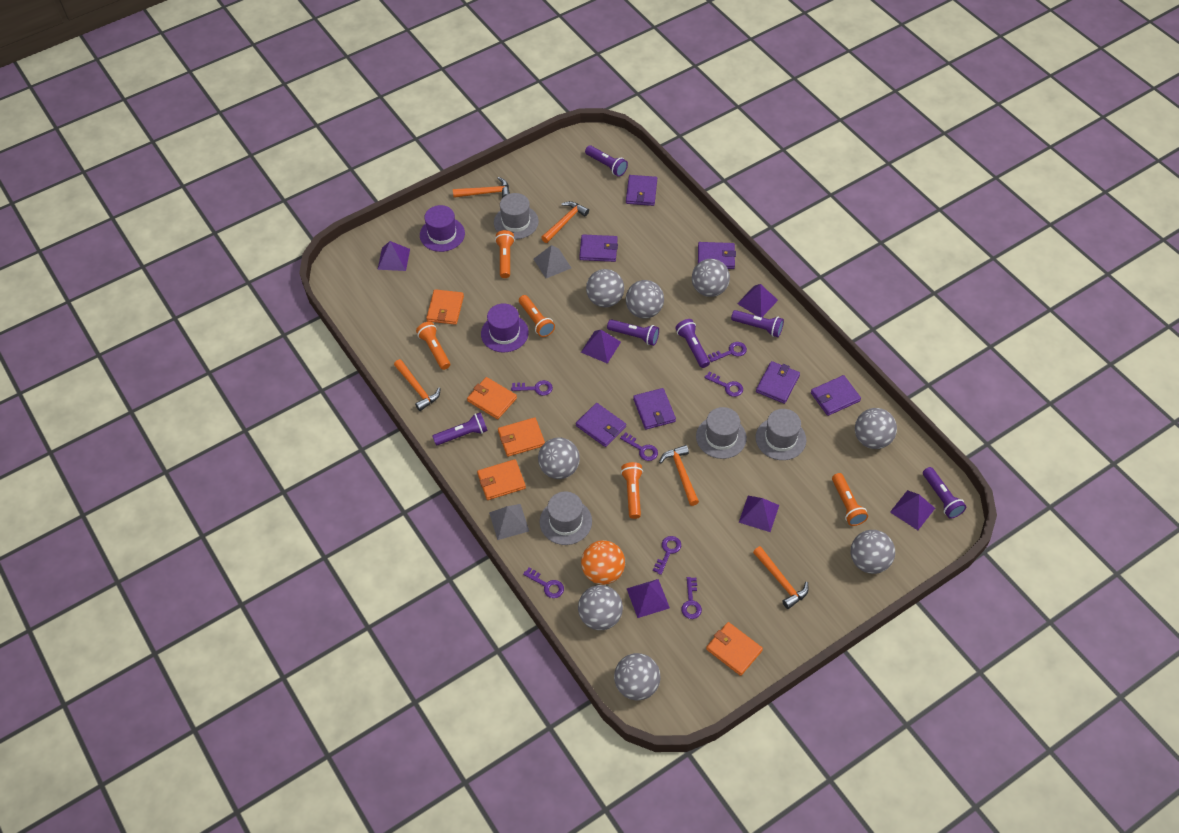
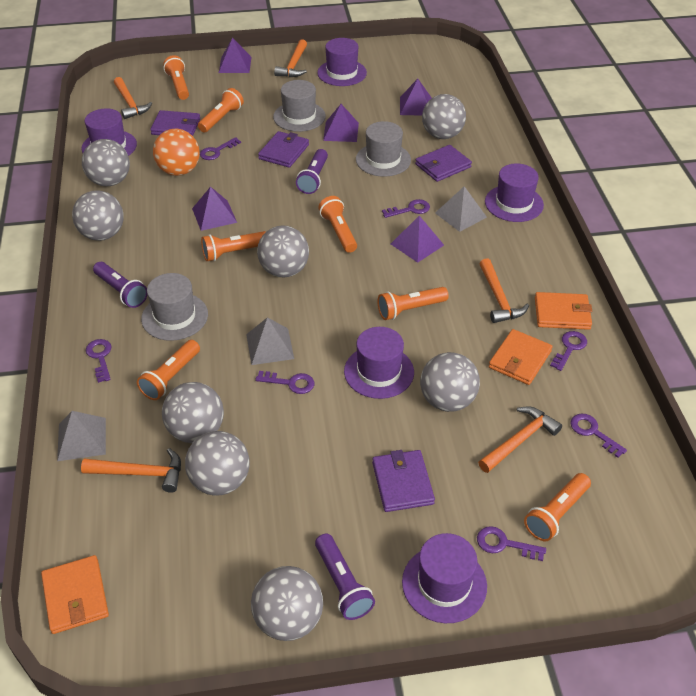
grey hat: 4 -> 3
grey pyramid: 2 -> 3
orange flashlight: 5 -> 7
orange wallet: 5 -> 3
purple flashlight: 6 -> 3
purple hat: 2 -> 5
purple pyramid: 6 -> 5
purple wallet: 7 -> 4

